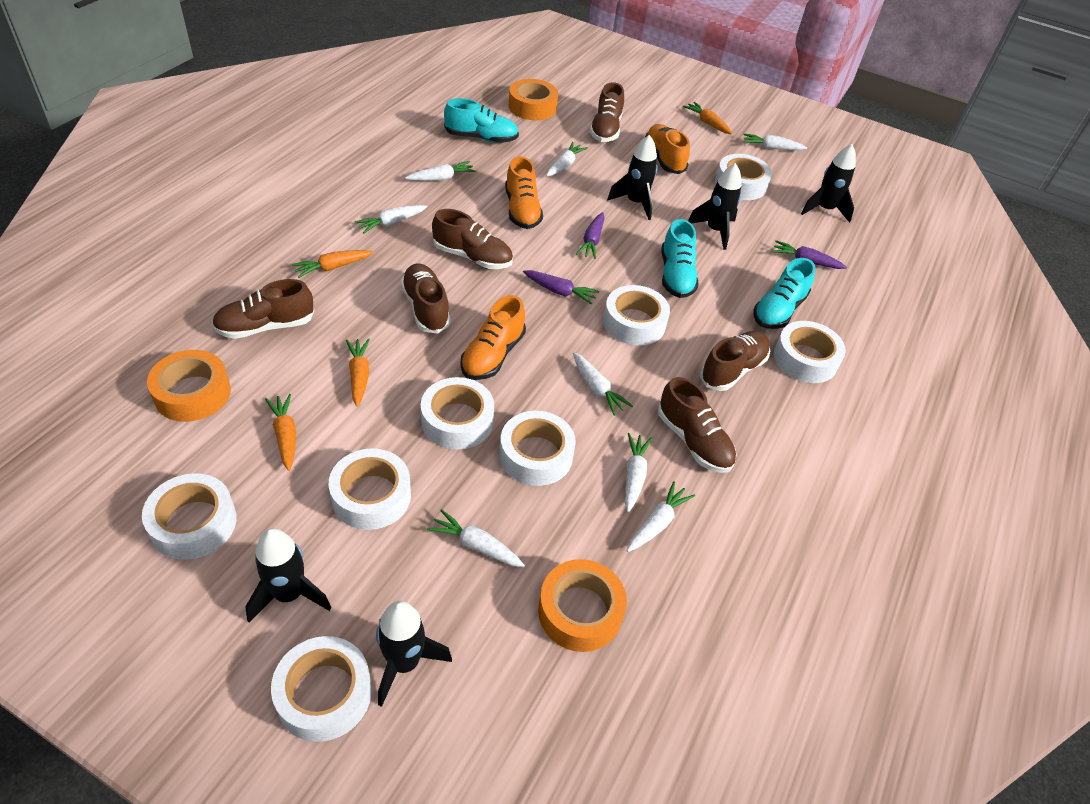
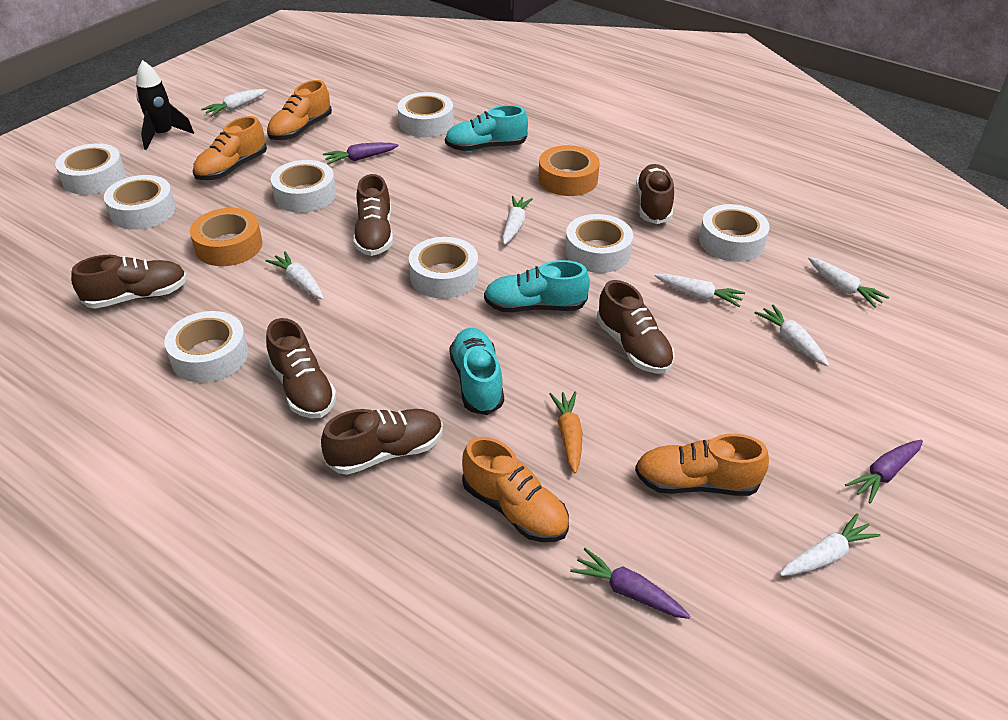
black rocket: 5 -> 1
orange carrot: 4 -> 1
orange shoe: 3 -> 4
orange tape: 3 -> 2
white carrot: 8 -> 7

